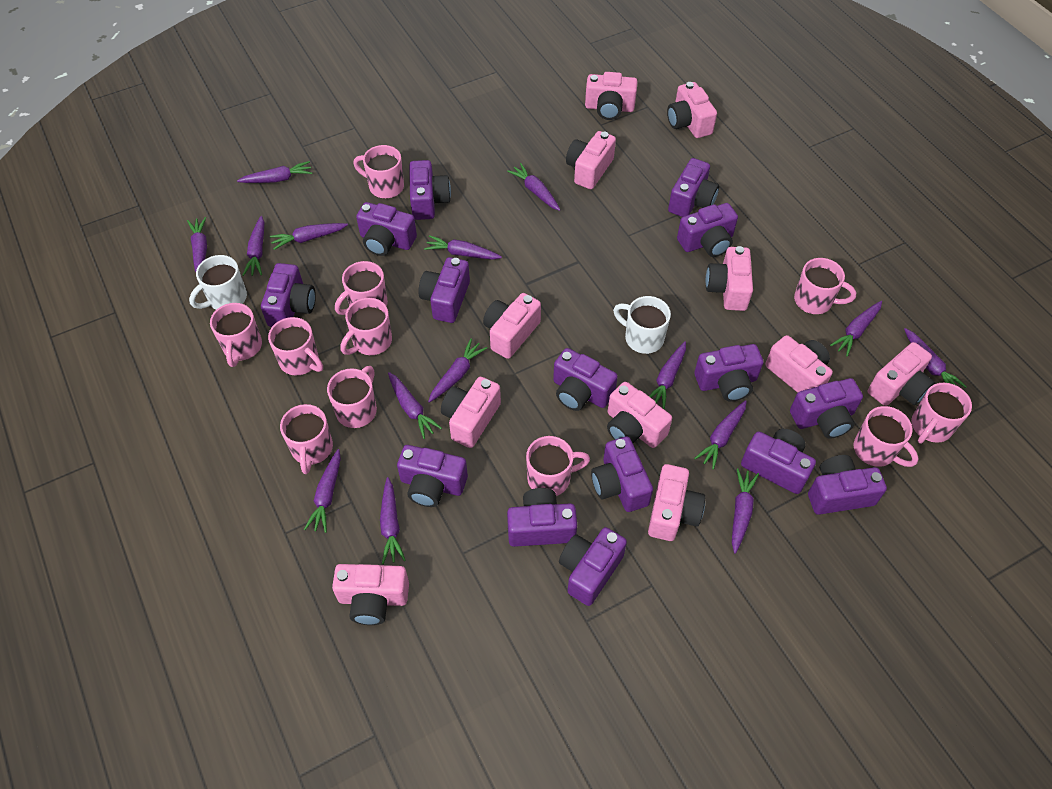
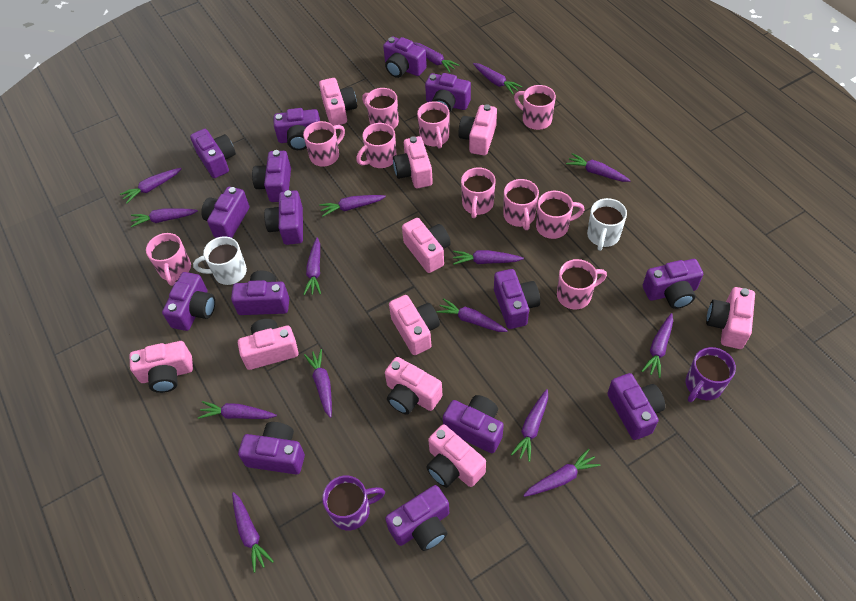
pink camera: 11 -> 10
pink mug: 11 -> 10
purple mug: 0 -> 2

